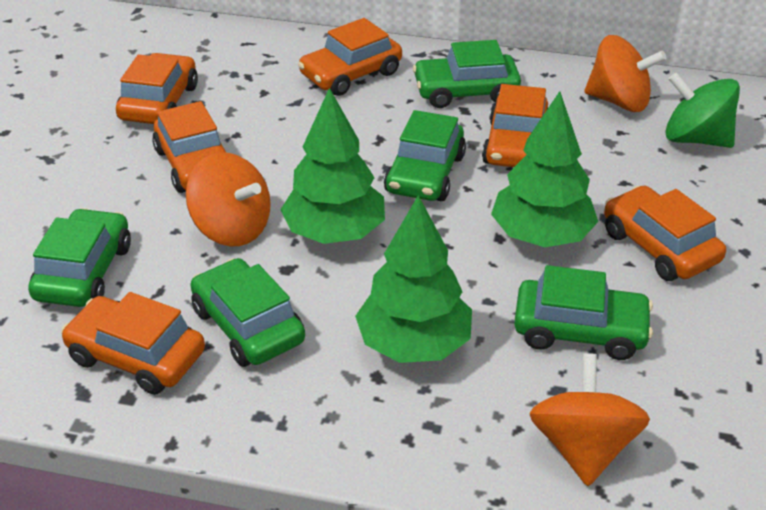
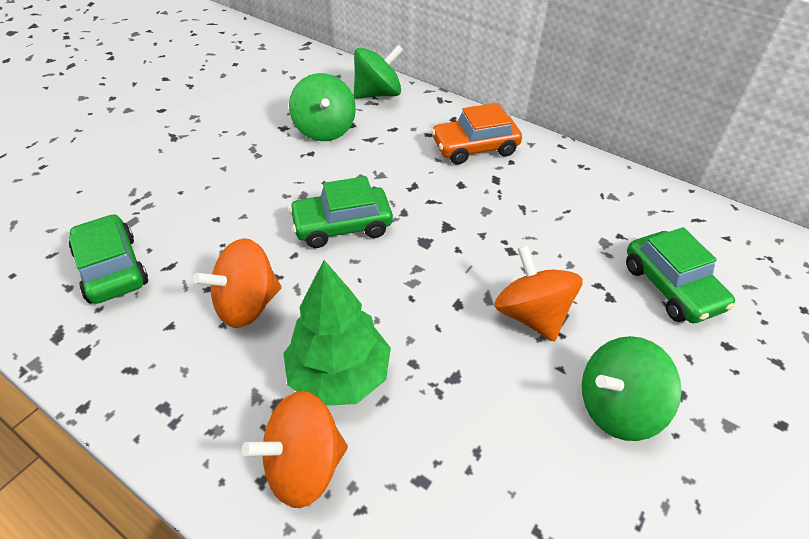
green car: 5 -> 3
green spinning top: 1 -> 3
green tree: 3 -> 1
orange car: 6 -> 1

